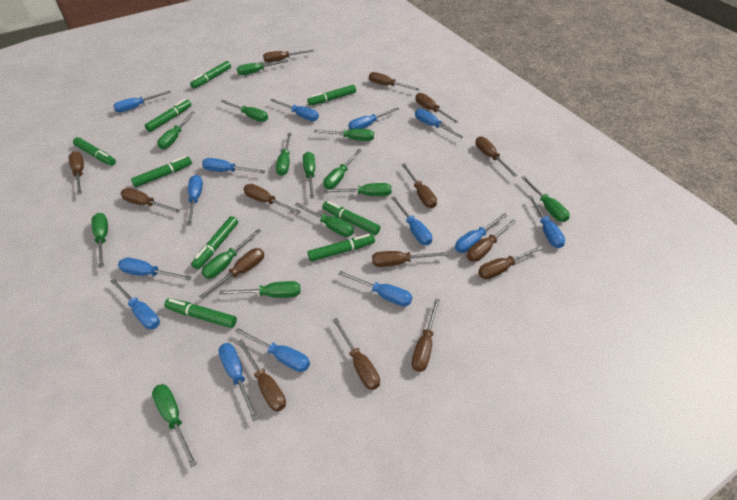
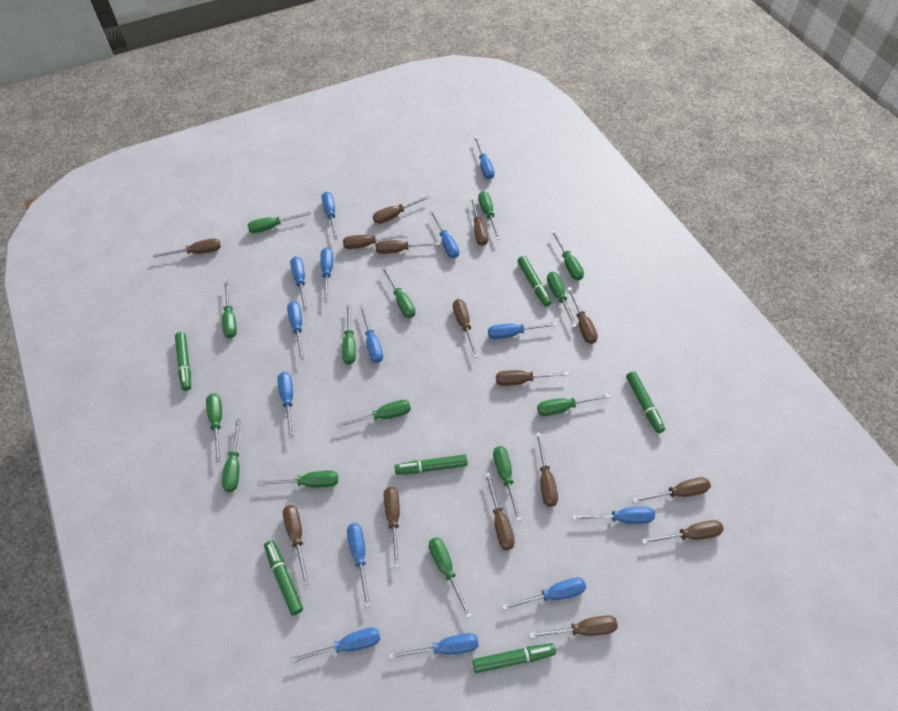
green marker: 9 -> 6

